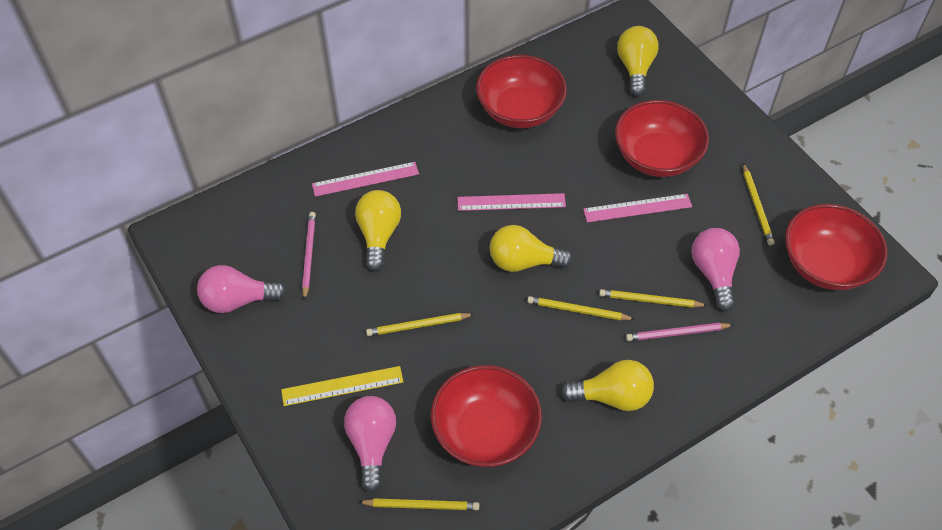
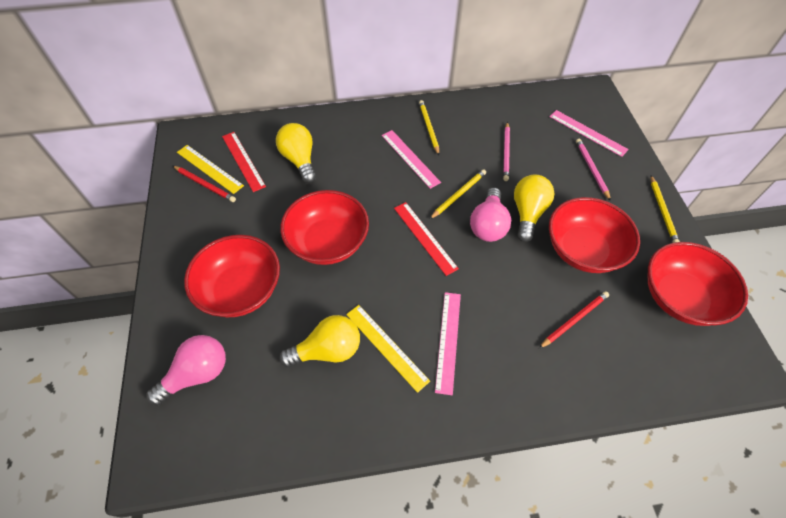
pink light bulb: 3 -> 2
red pencil: 0 -> 2
red ruler: 0 -> 2
yellow light bulb: 4 -> 3
yellow pencil: 5 -> 3
yellow ruler: 1 -> 2

